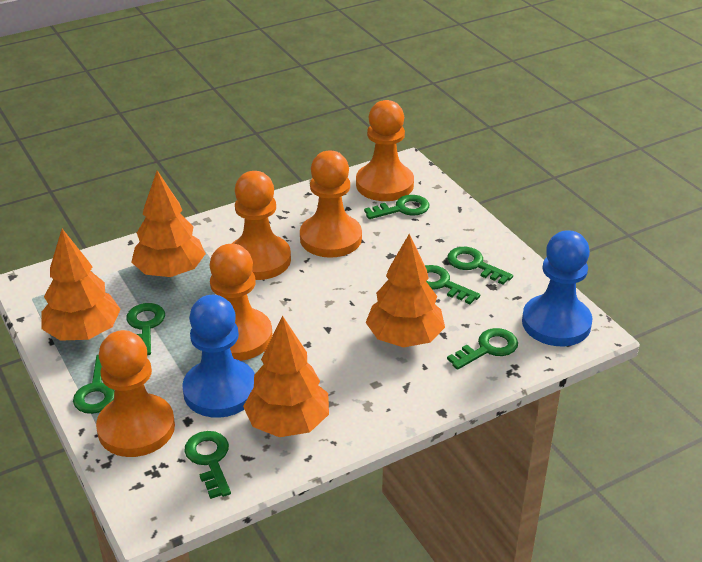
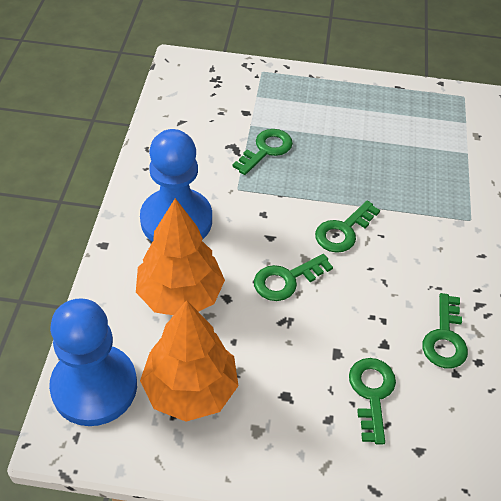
green key: 7 -> 5
orange pawn: 5 -> 0
orange tree: 4 -> 2

